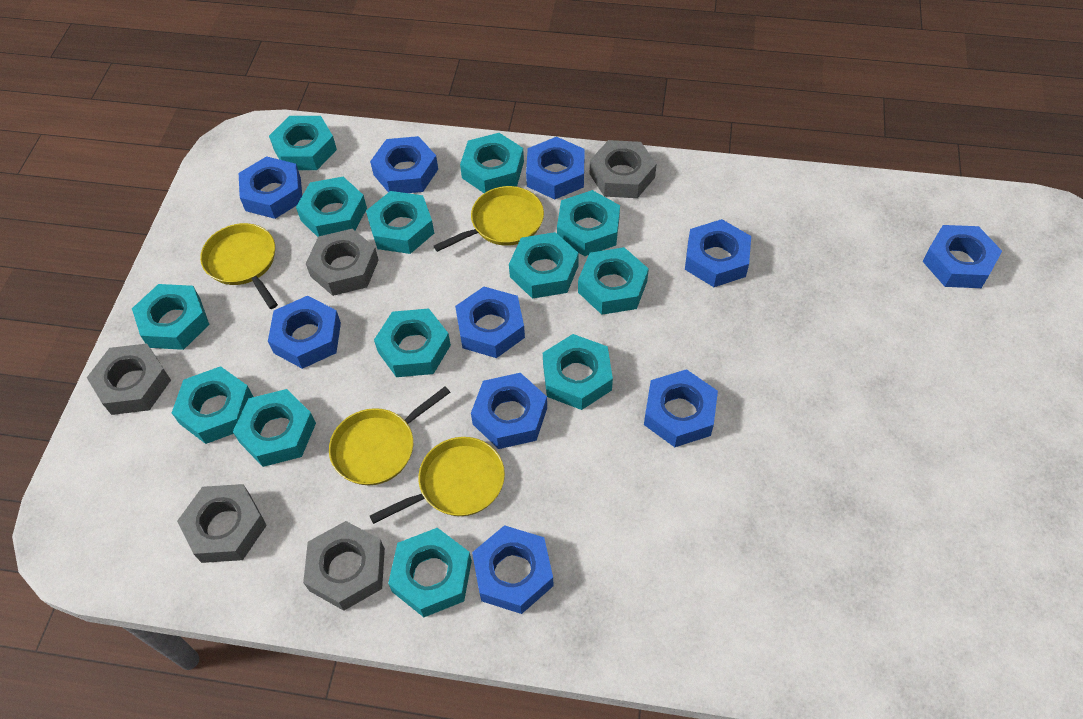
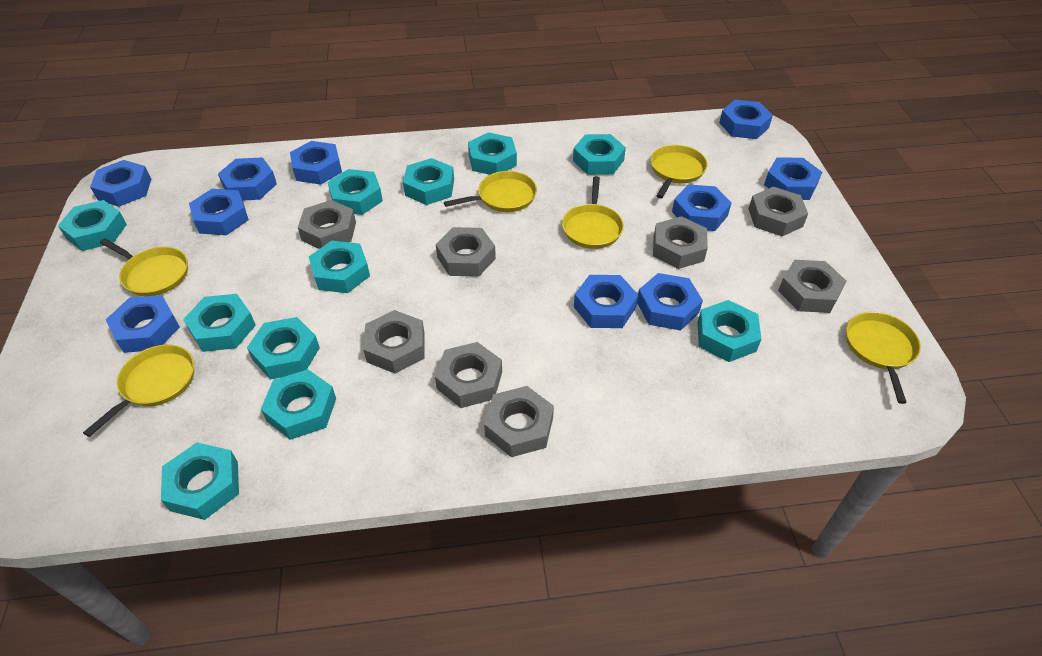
grey nut: 5 -> 8
turquoise nut: 13 -> 11
yellow pan: 4 -> 6

